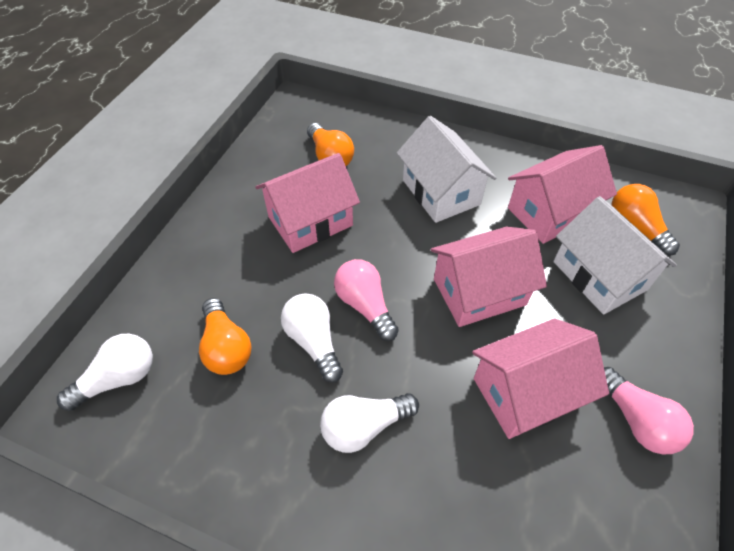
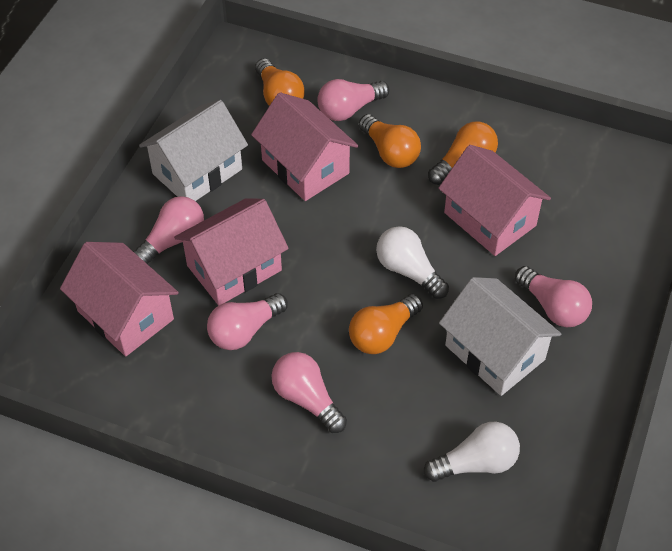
orange light bulb: 3 -> 4
pink light bulb: 2 -> 5
white light bulb: 3 -> 2

